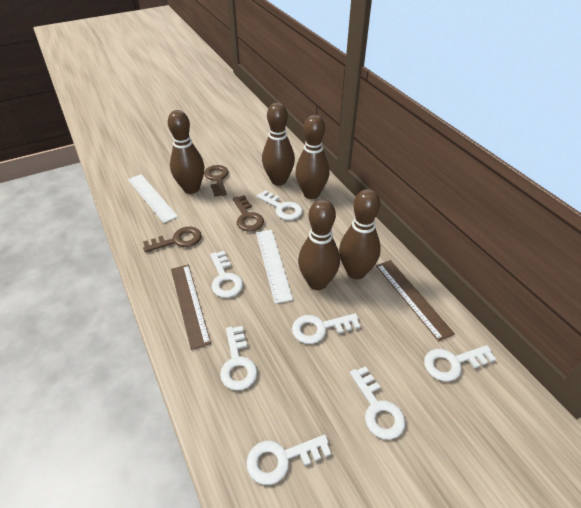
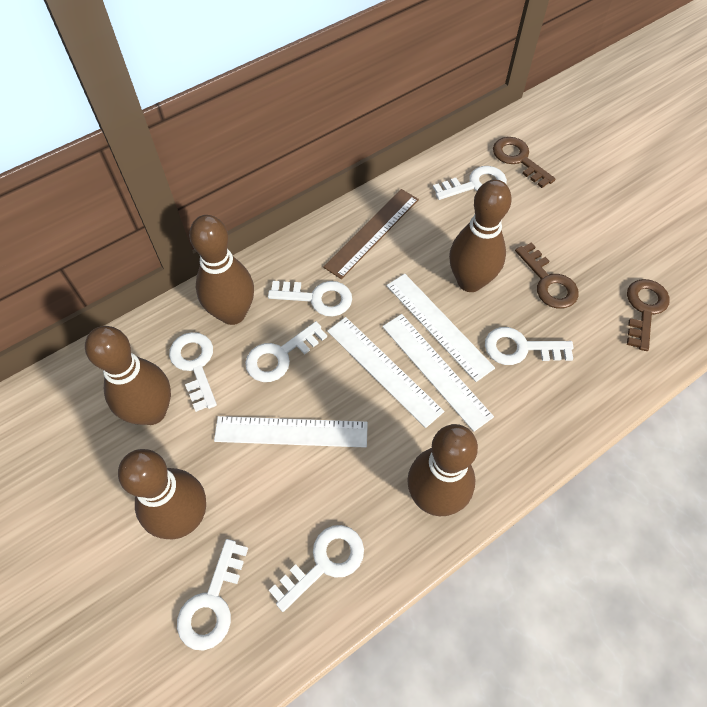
brown ruler: 2 -> 1
white ruler: 2 -> 4

